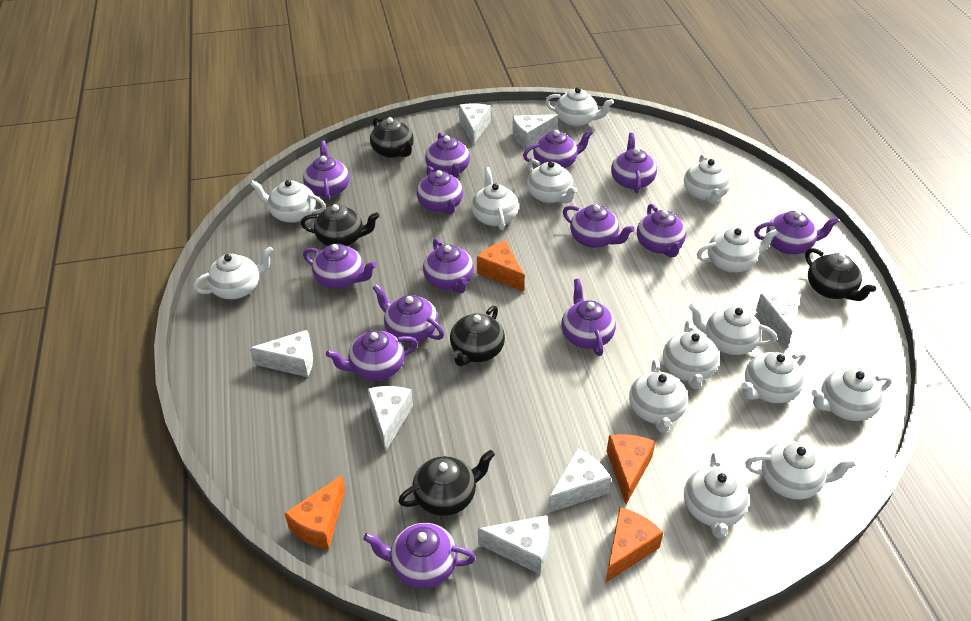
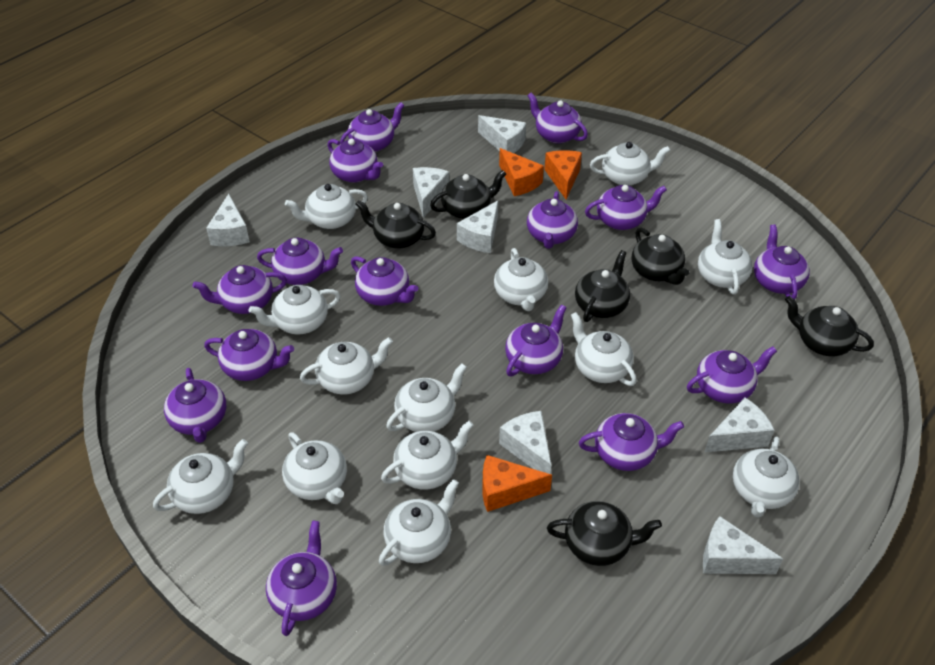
black teapot: 5 -> 6
orange cheese: 4 -> 3
purple teapot: 14 -> 15
white teapot: 14 -> 13

